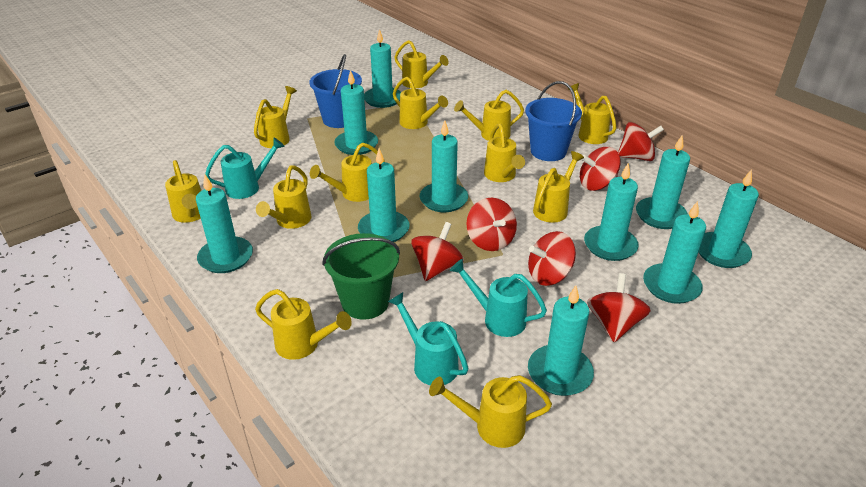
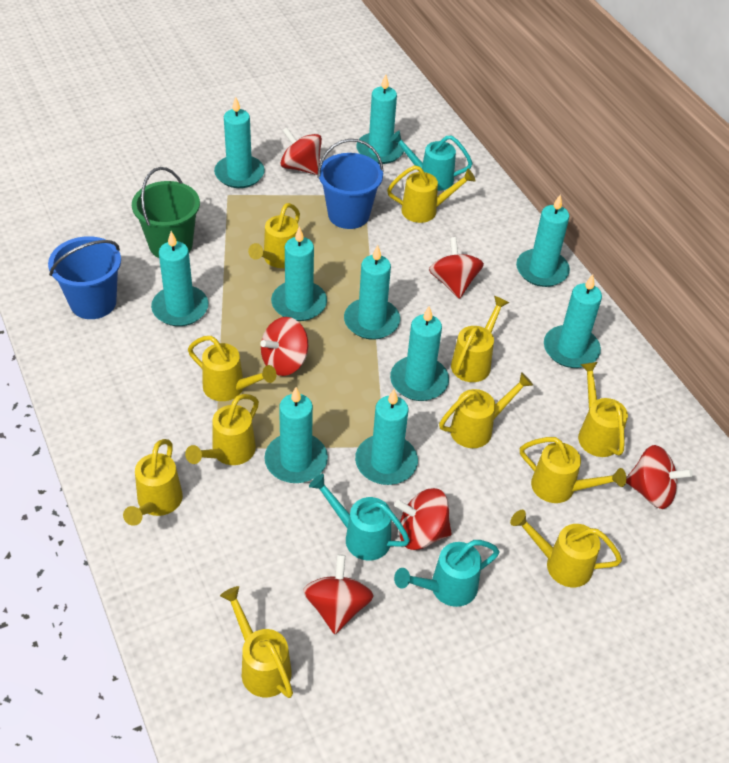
yellow watering can: 12 -> 11

